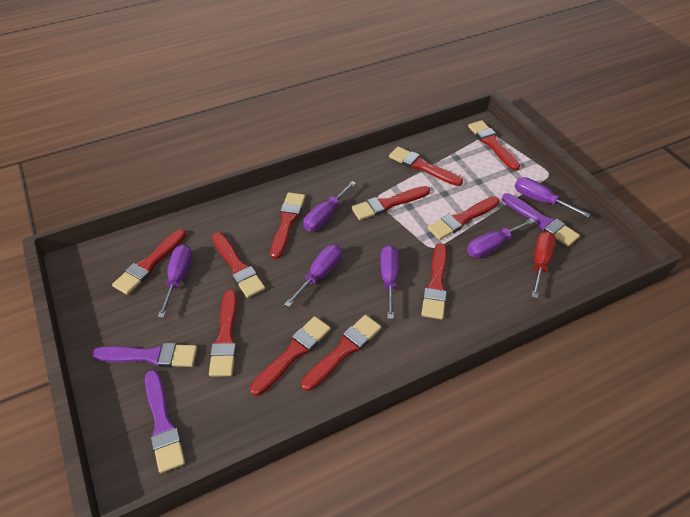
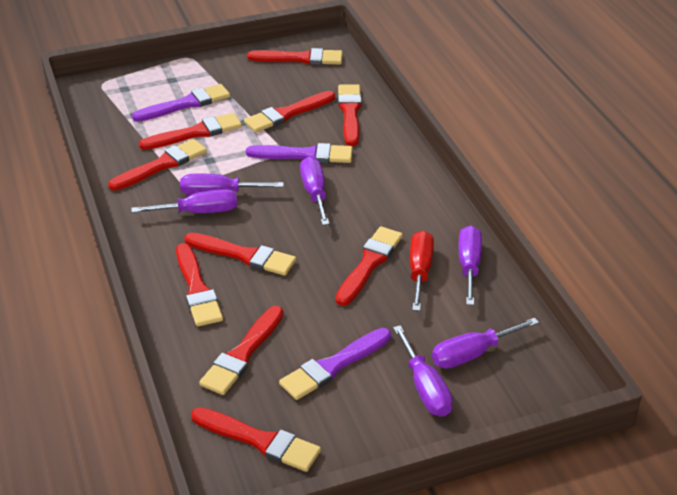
red brush: 11 -> 10

